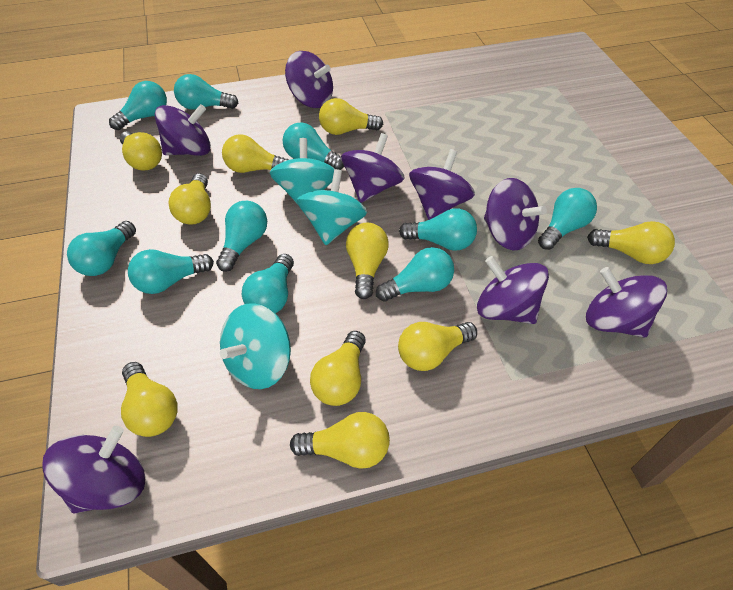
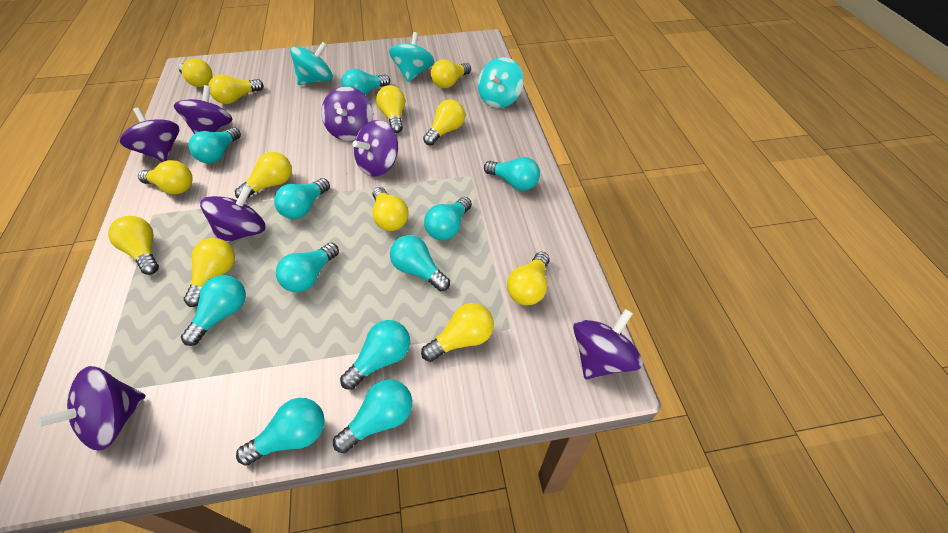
purple spinning top: 8 -> 7
turquoise light bulb: 10 -> 11
yellow light bulb: 10 -> 12

